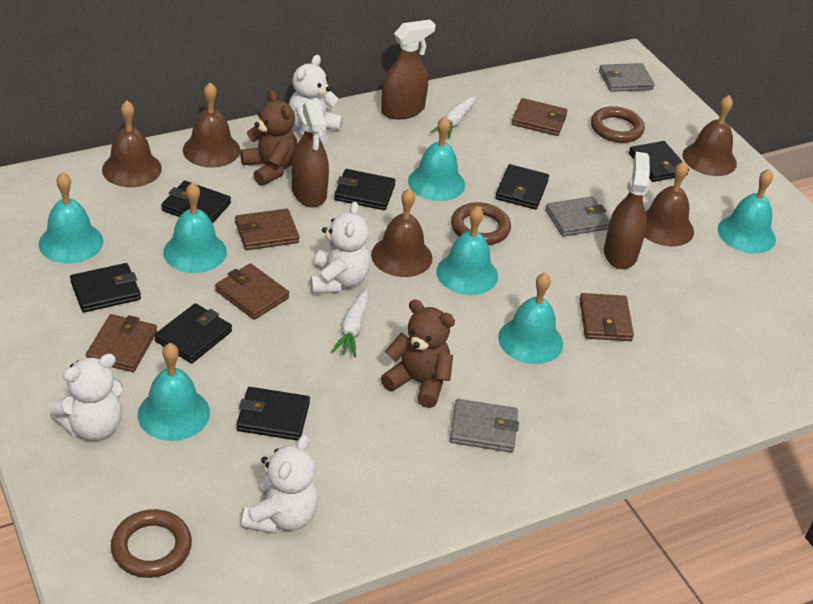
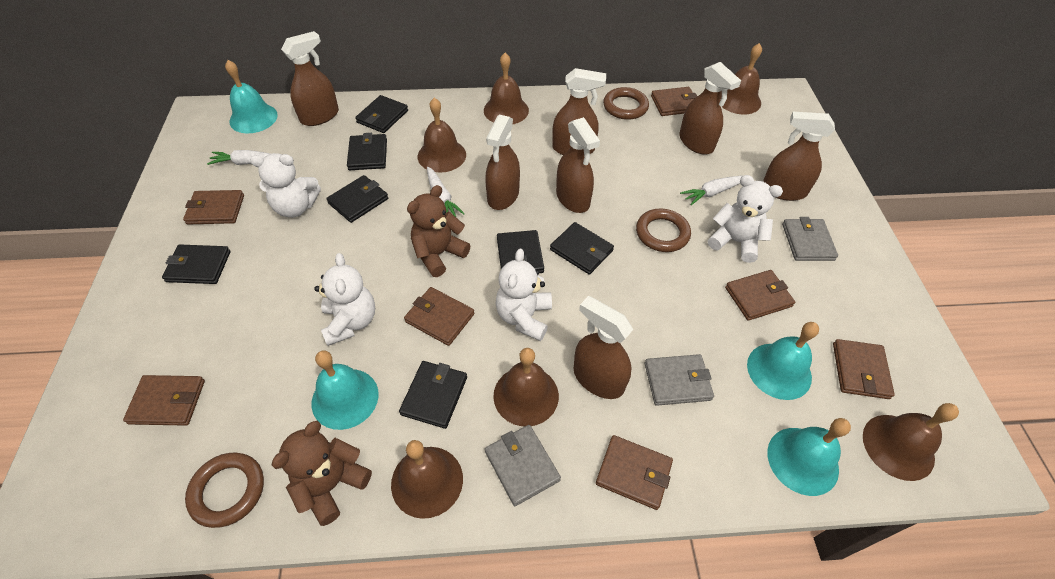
brown bell: 5 -> 6
brown spray bottle: 3 -> 7
brown wallet: 5 -> 7
turquoise bell: 7 -> 4
white carrot: 2 -> 3

